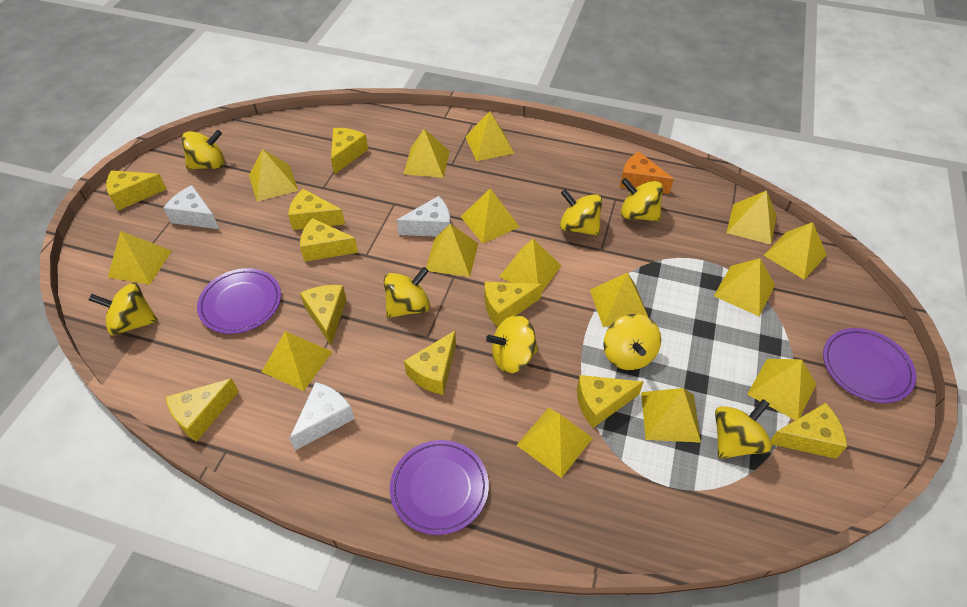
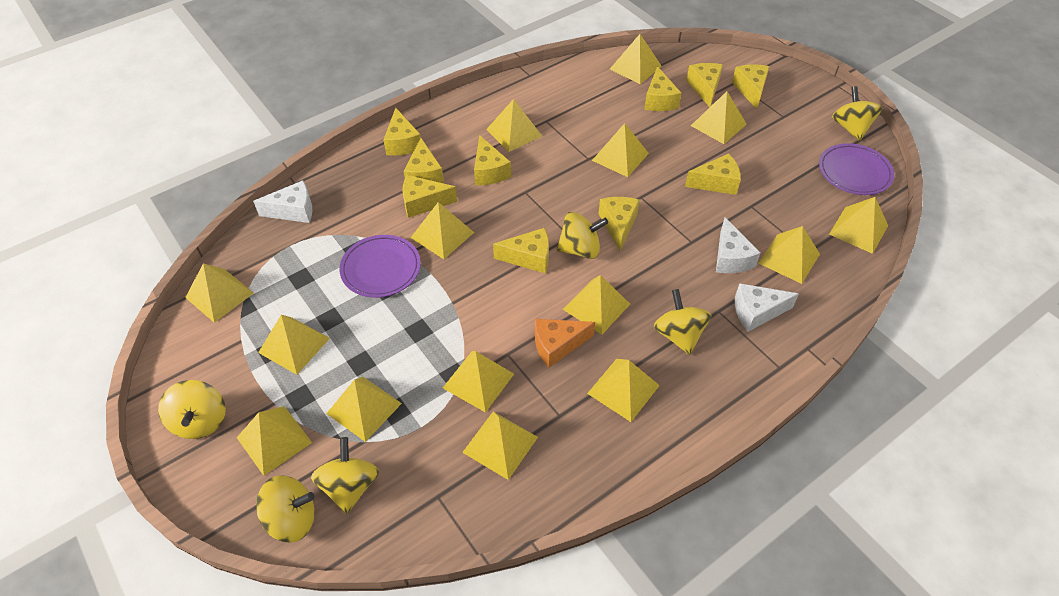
purple plate: 3 -> 2
yellow spinning top: 8 -> 6

